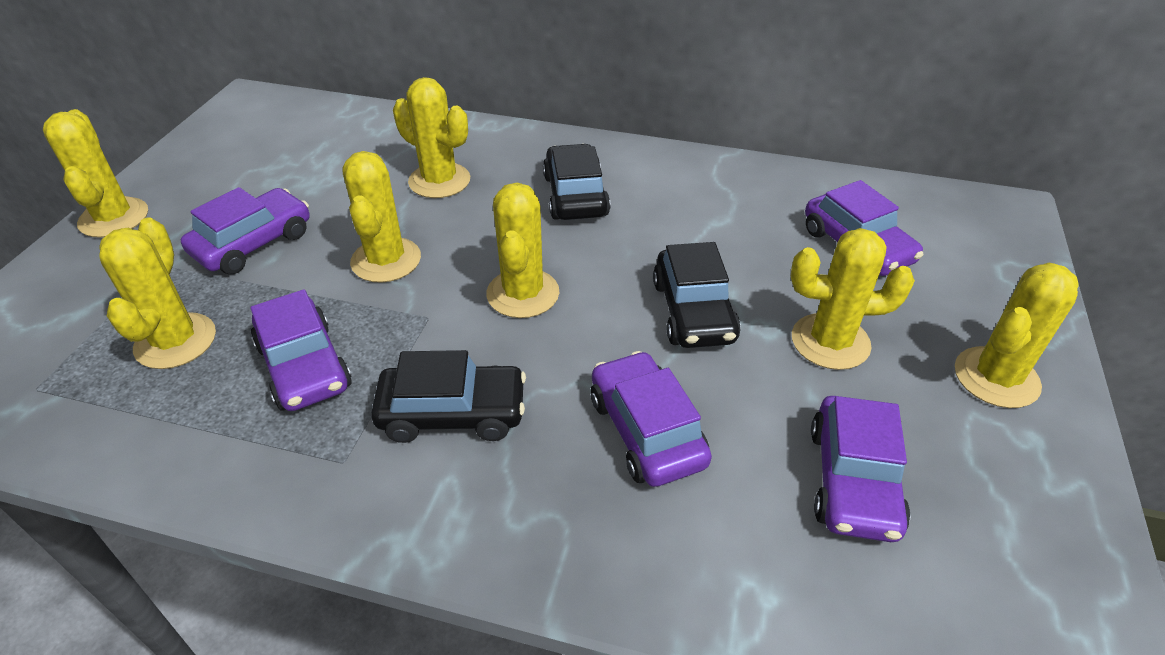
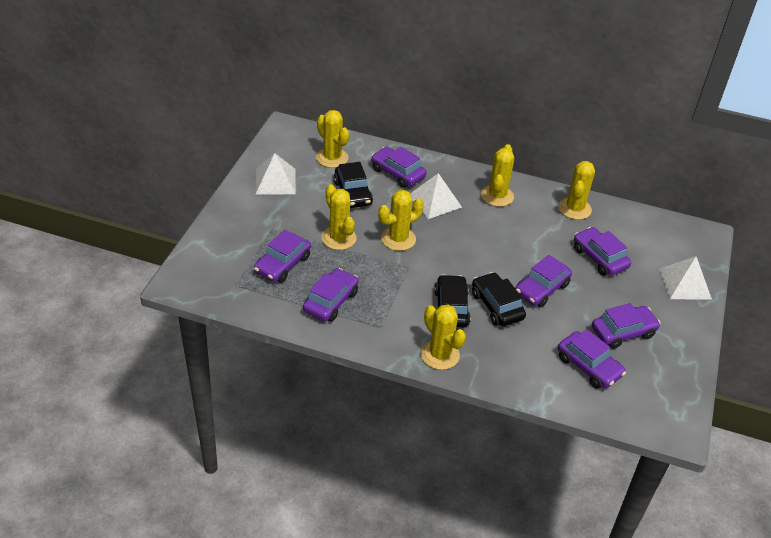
purple car: 5 -> 7
white pyramid: 0 -> 3
yellow cactus: 7 -> 6

